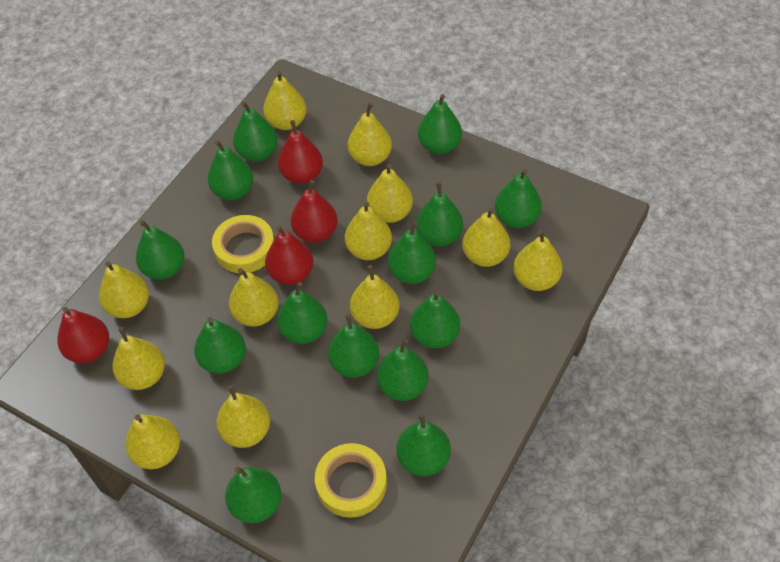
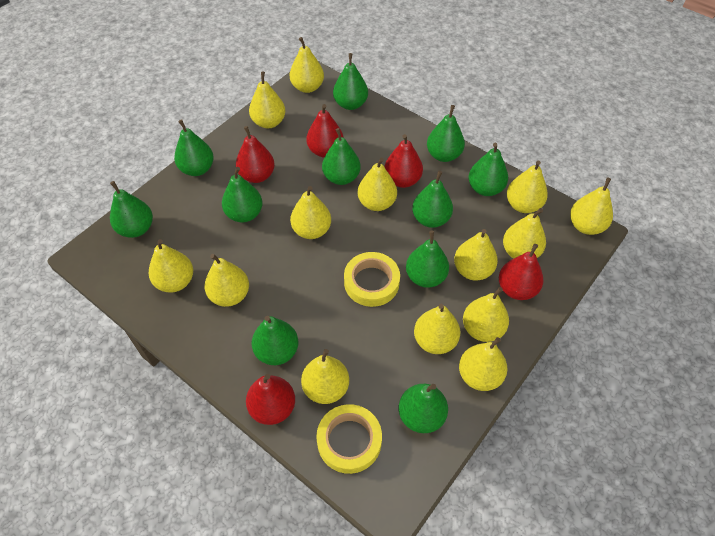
green pear: 14 -> 11
red pear: 4 -> 5
yellow pear: 12 -> 14

